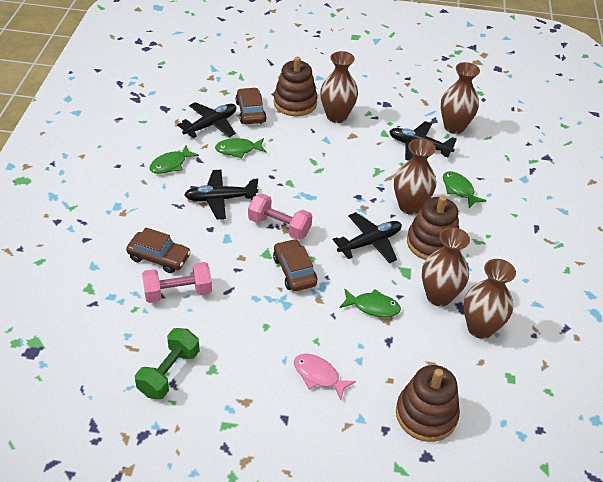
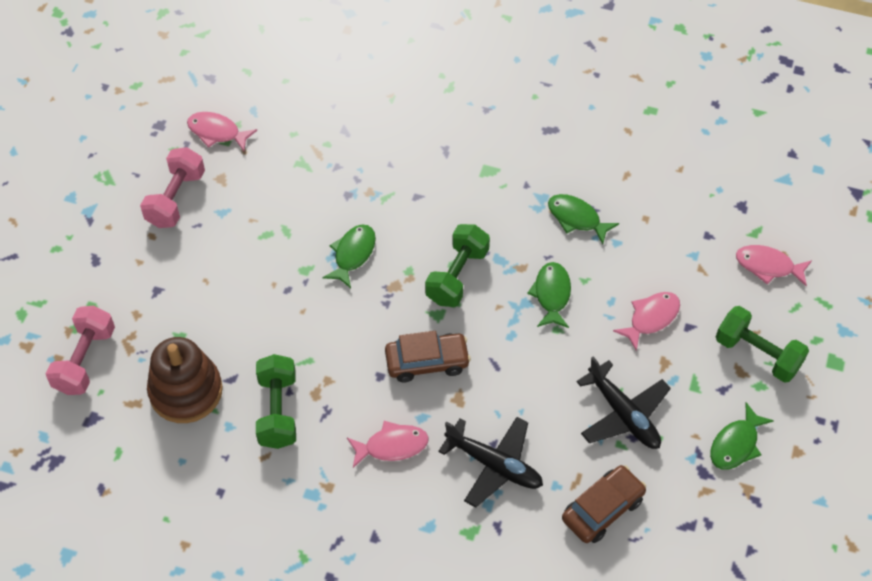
black plane: 4 -> 2
brown car: 3 -> 2
brown stacking toy: 3 -> 1
brown vase: 5 -> 0
green dumbbell: 1 -> 3
pink fish: 1 -> 4

